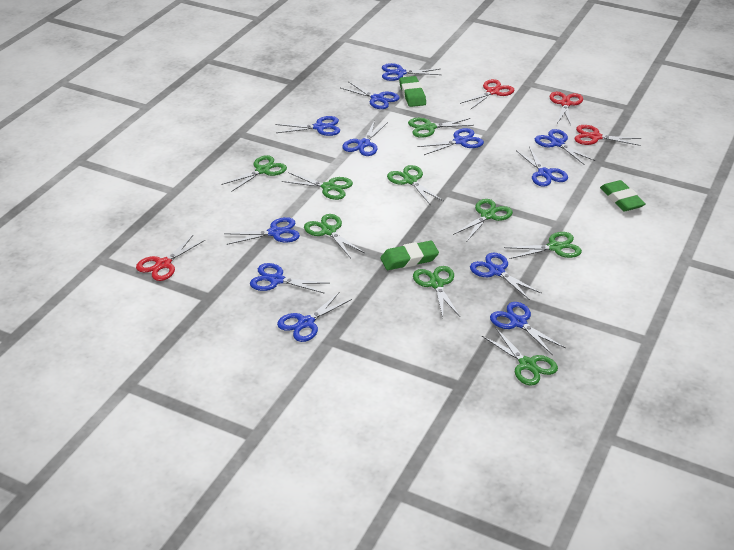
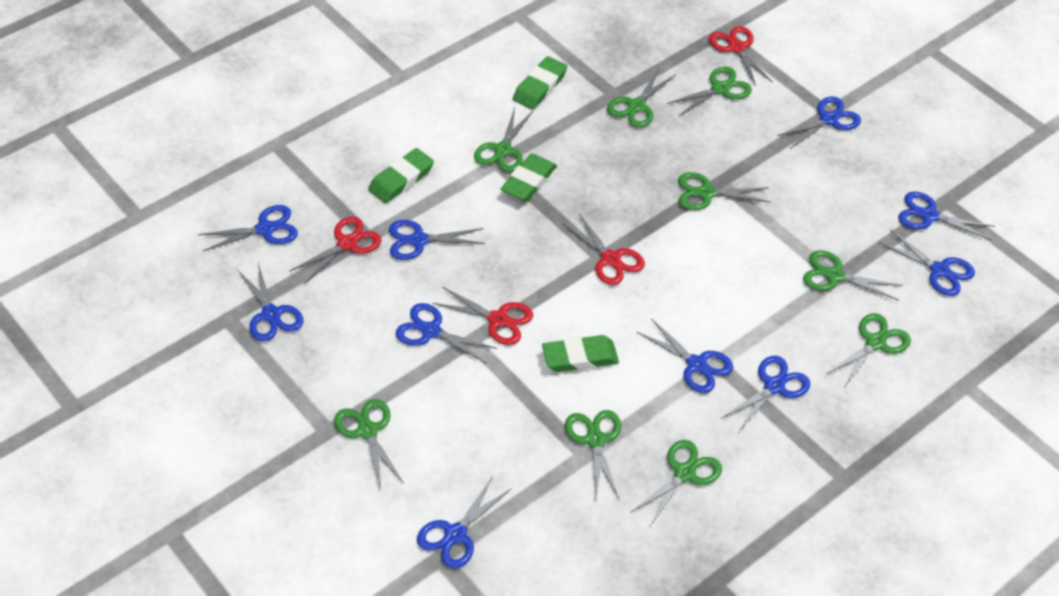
blue scissors: 12 -> 10
green eraser: 3 -> 4

